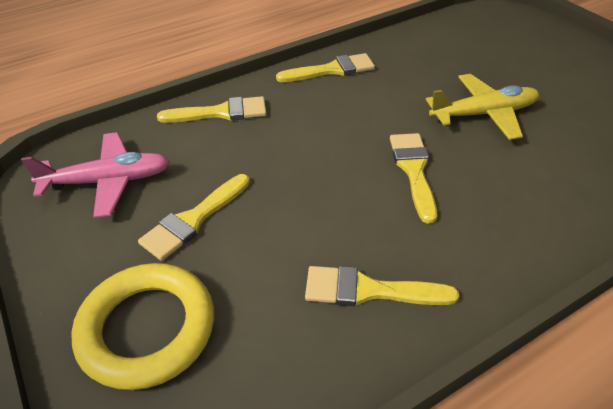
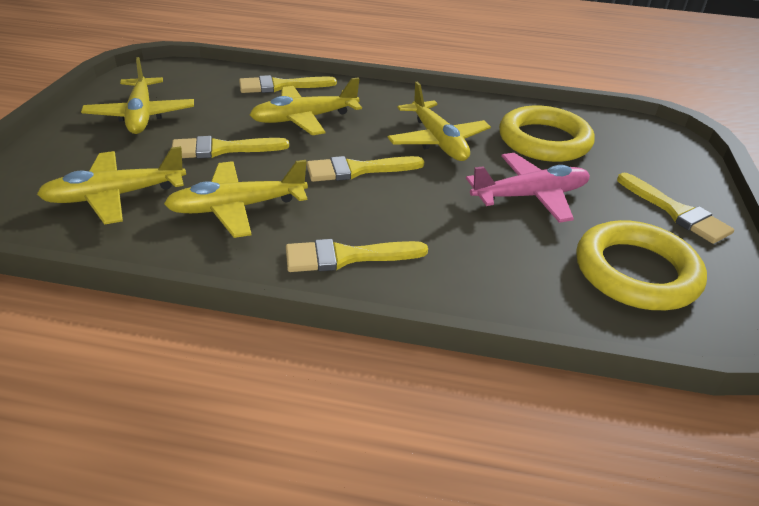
yellow plane: 1 -> 5
yellow ring: 1 -> 2

